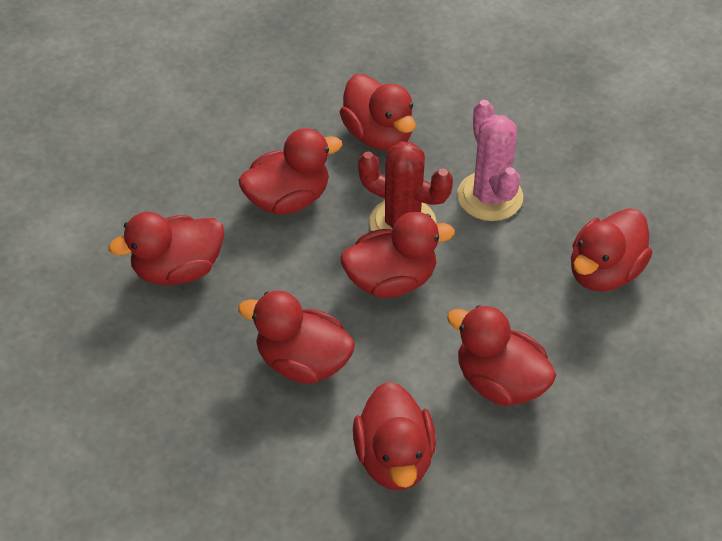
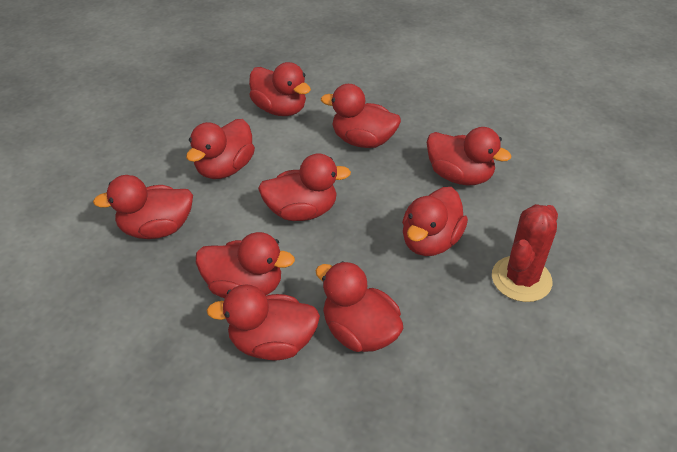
pink cactus: 1 -> 0
red duck: 8 -> 10

